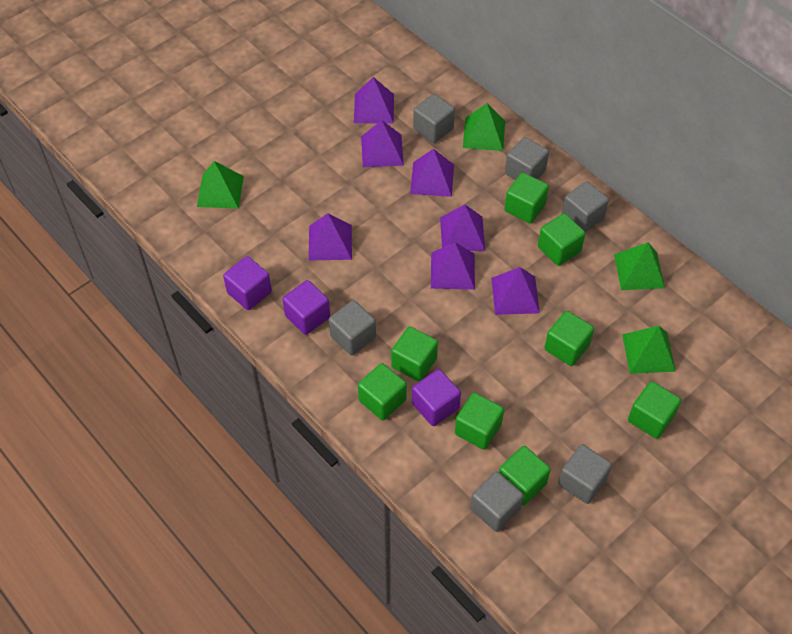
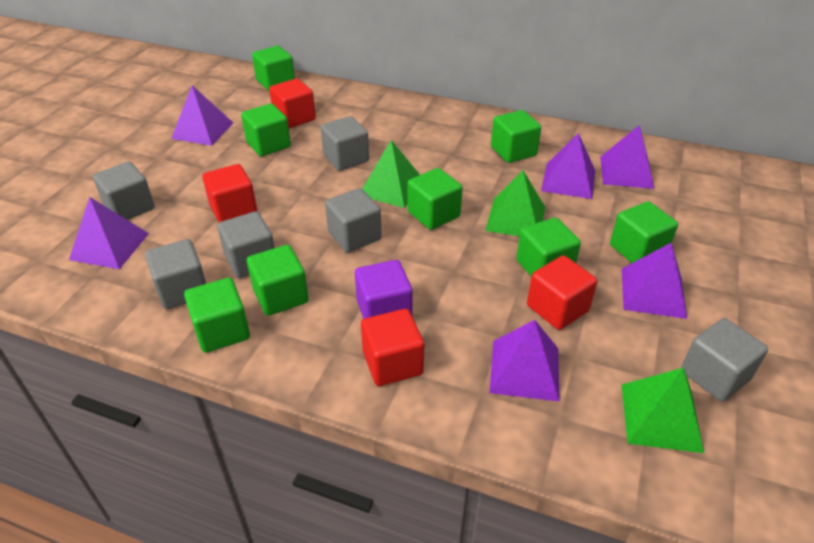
green pyramid: 4 -> 3
purple cube: 3 -> 1
purple pyramid: 7 -> 6
red cube: 0 -> 4

